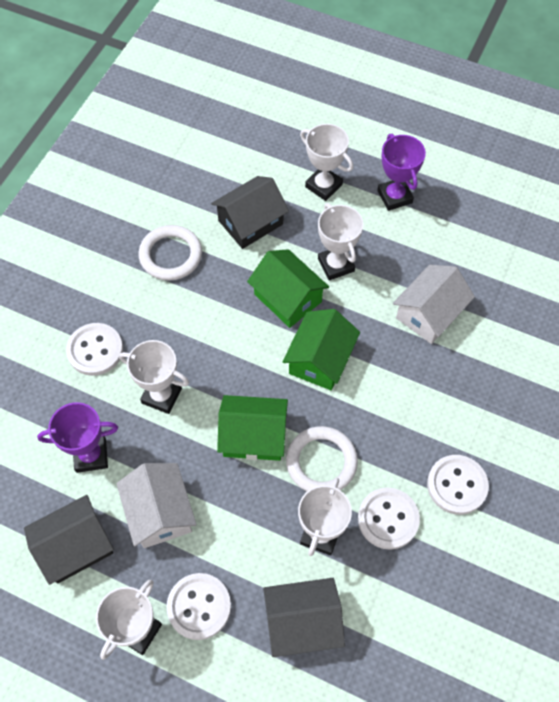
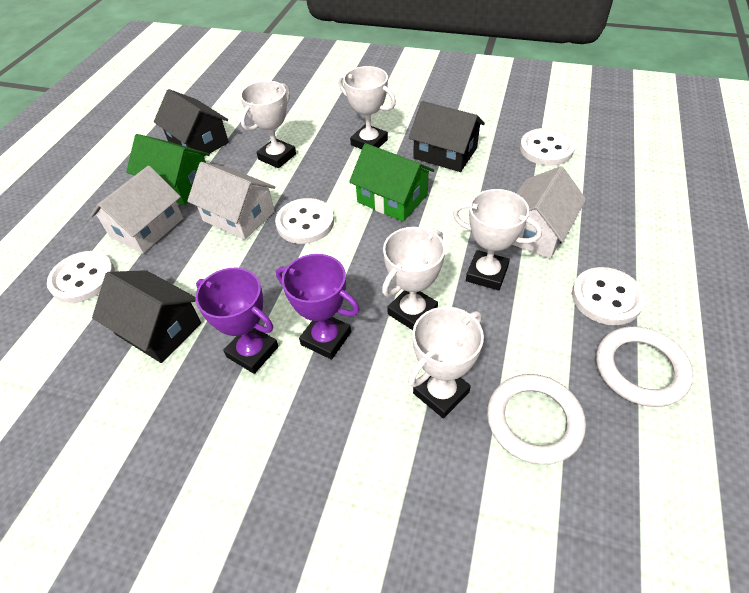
green house: 3 -> 2
white house: 2 -> 3

